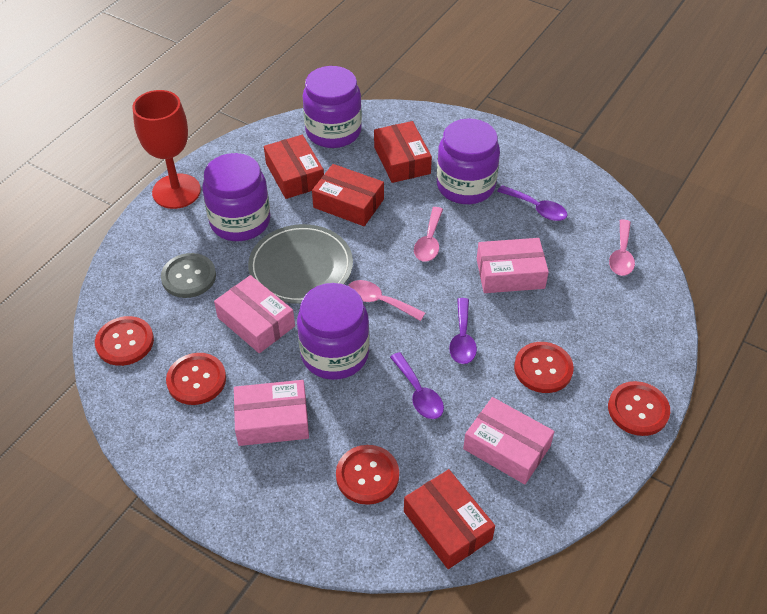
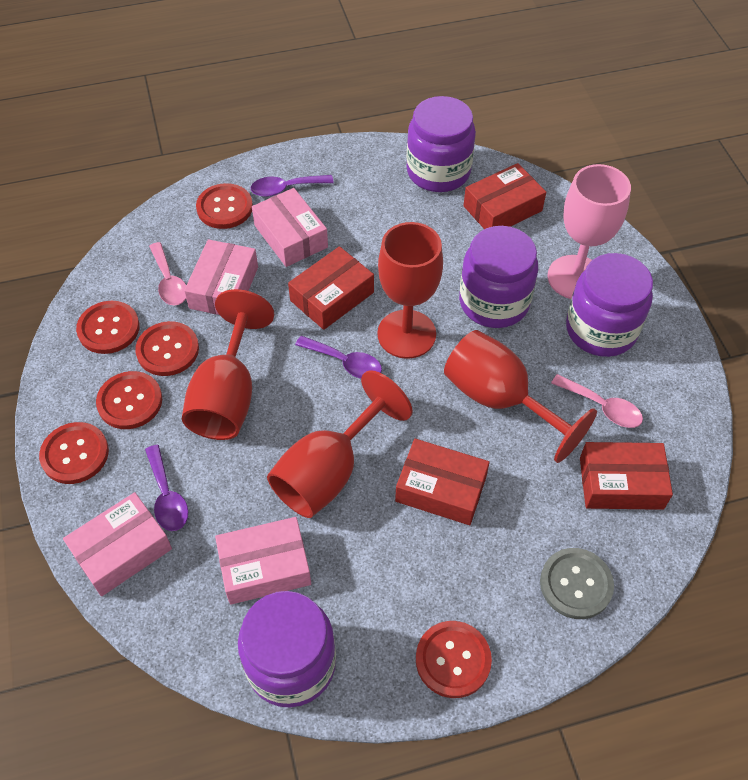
grey plate: 1 -> 0
pink goblet: 0 -> 1
pink spoon: 3 -> 2
red button: 5 -> 6
red goblet: 1 -> 4

